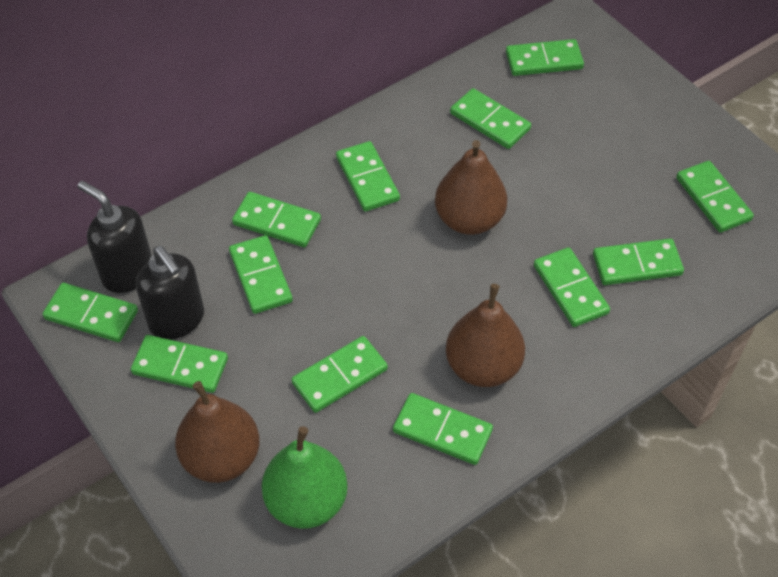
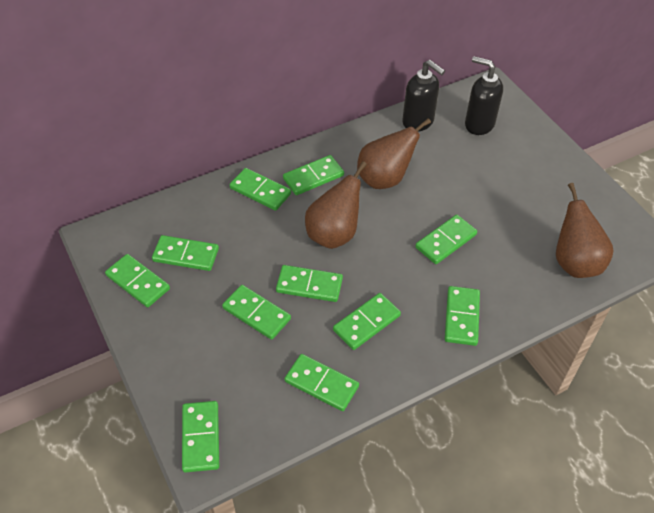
green domino: 12 -> 11
green pear: 1 -> 0

